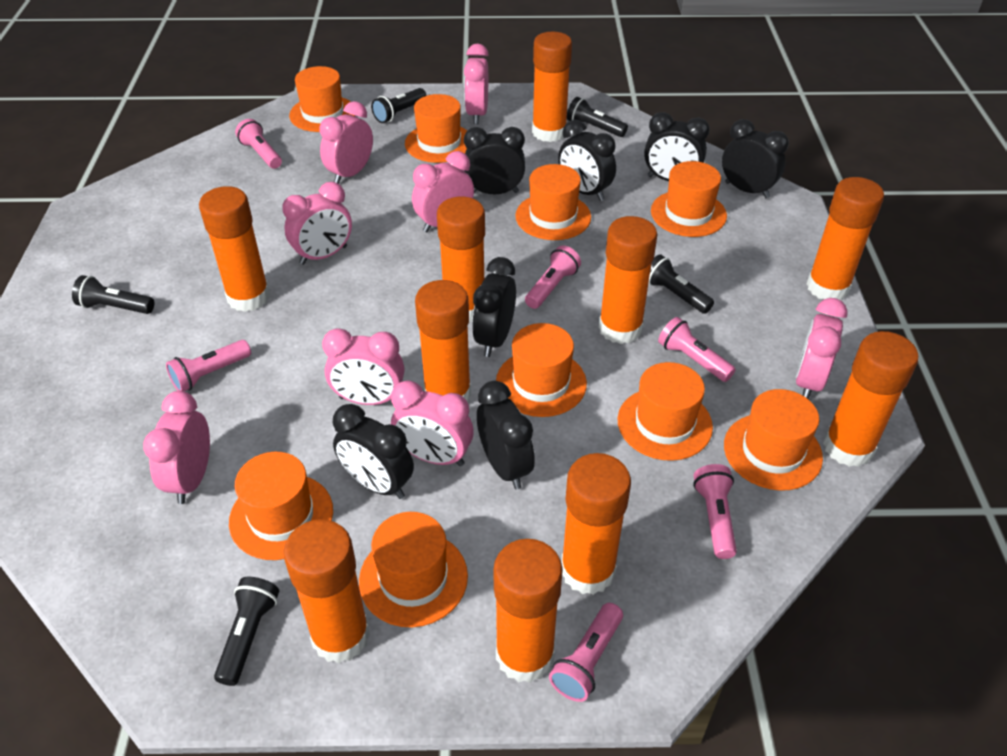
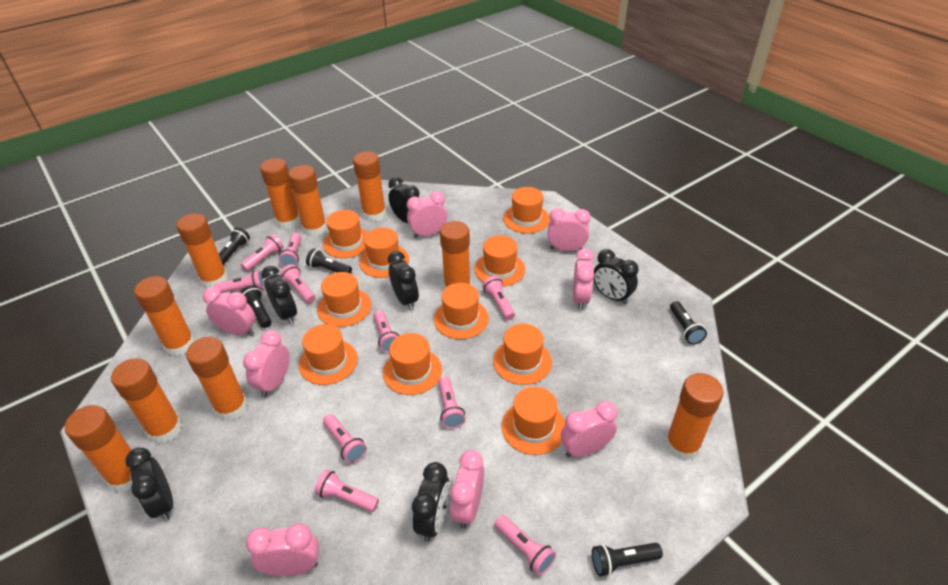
black clock: 7 -> 6
orange hat: 9 -> 10
pink flashlight: 6 -> 10

